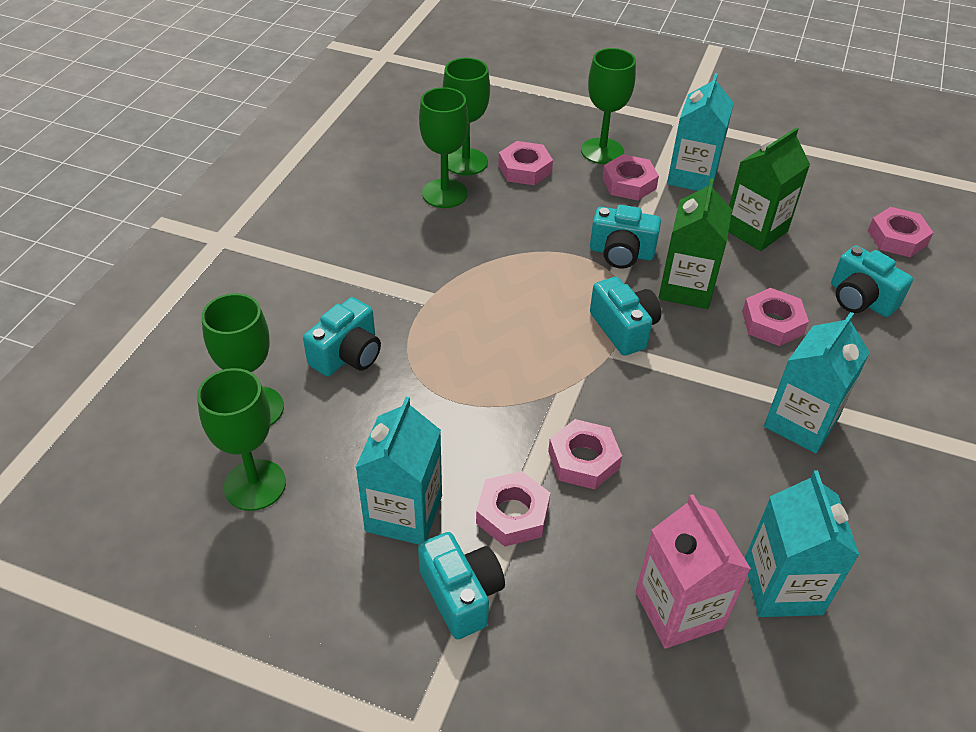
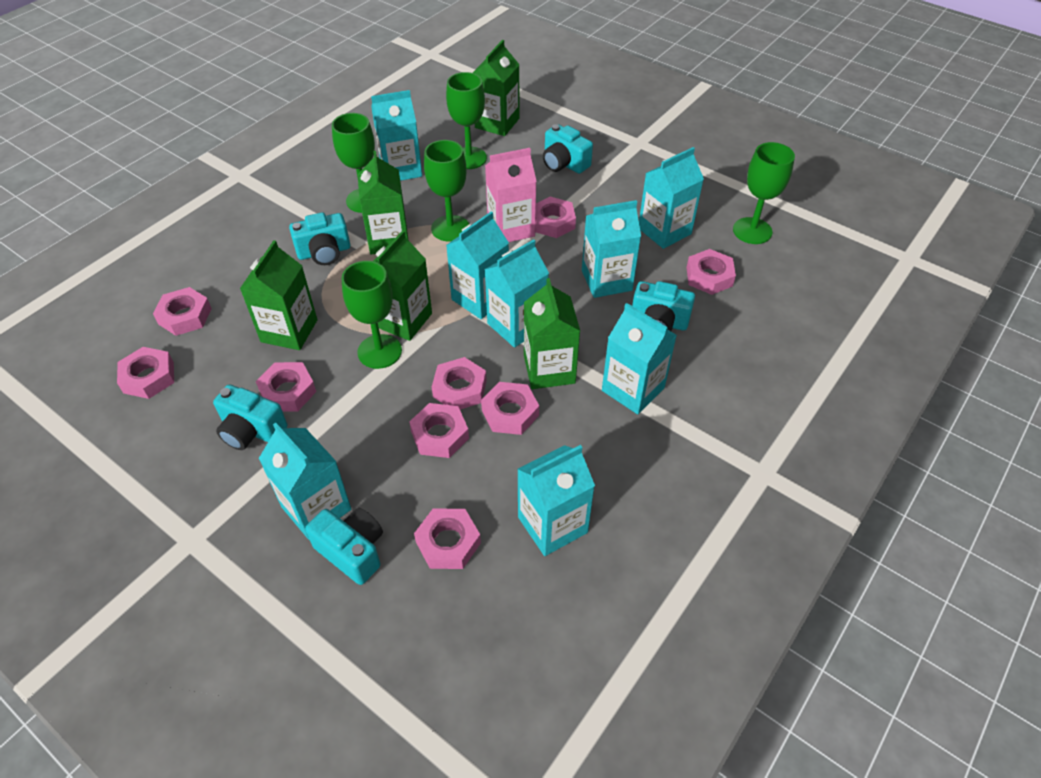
green carton: 2 -> 5
pink nut: 6 -> 9
turquoise carton: 4 -> 8

